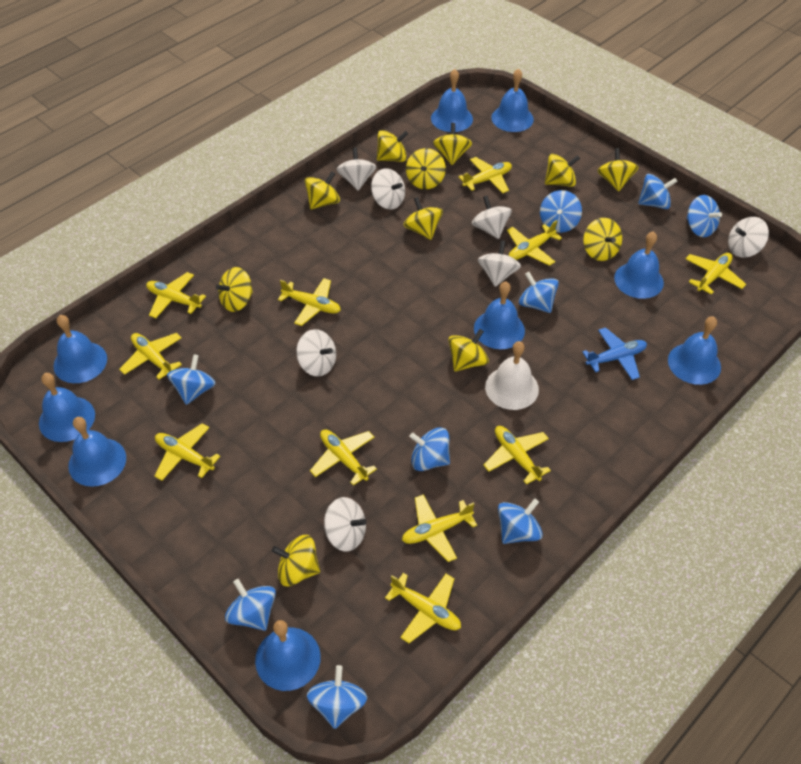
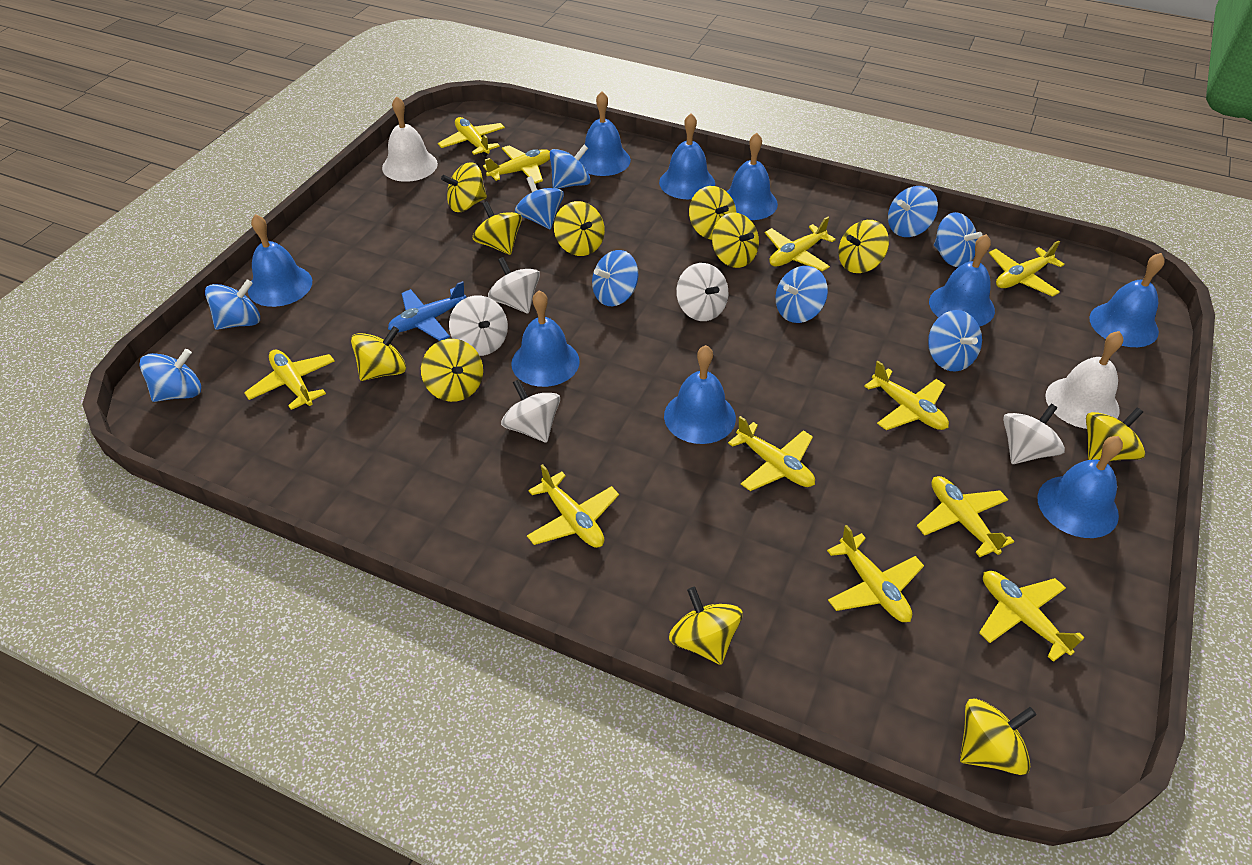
white bell: 1 -> 2
white spinning top: 7 -> 5

